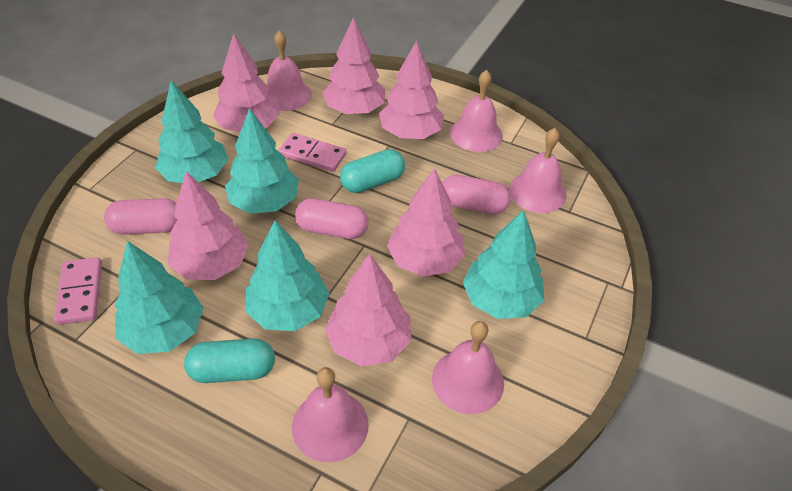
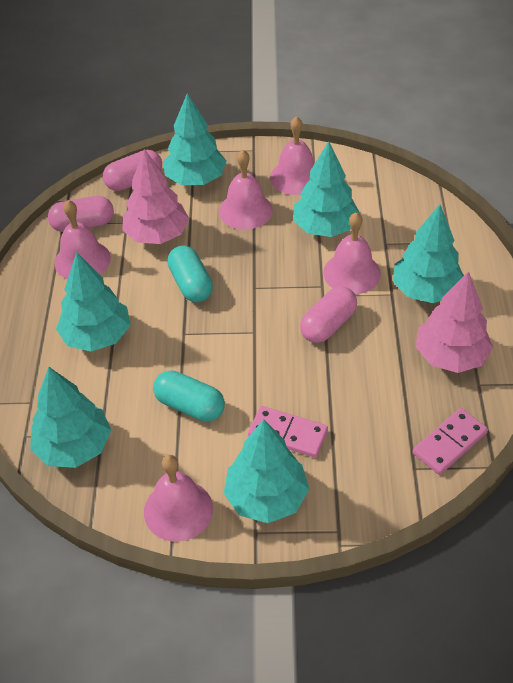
pink tree: 6 -> 2
turquoise tree: 5 -> 6

